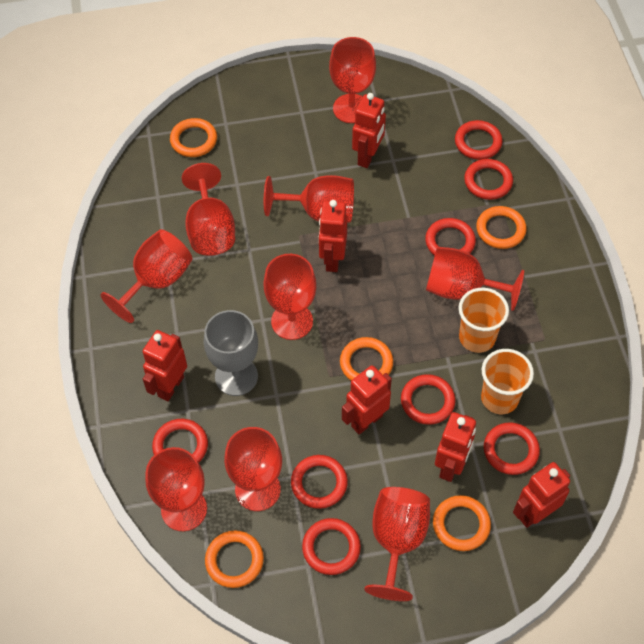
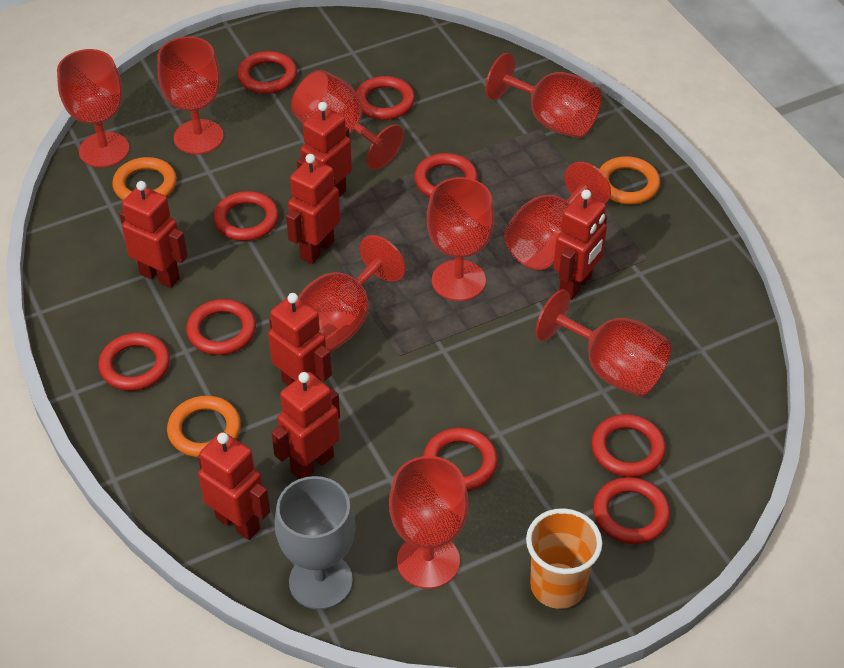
orange cup: 2 -> 1
orange ring: 5 -> 3
red ring: 8 -> 9
red robot: 6 -> 7

